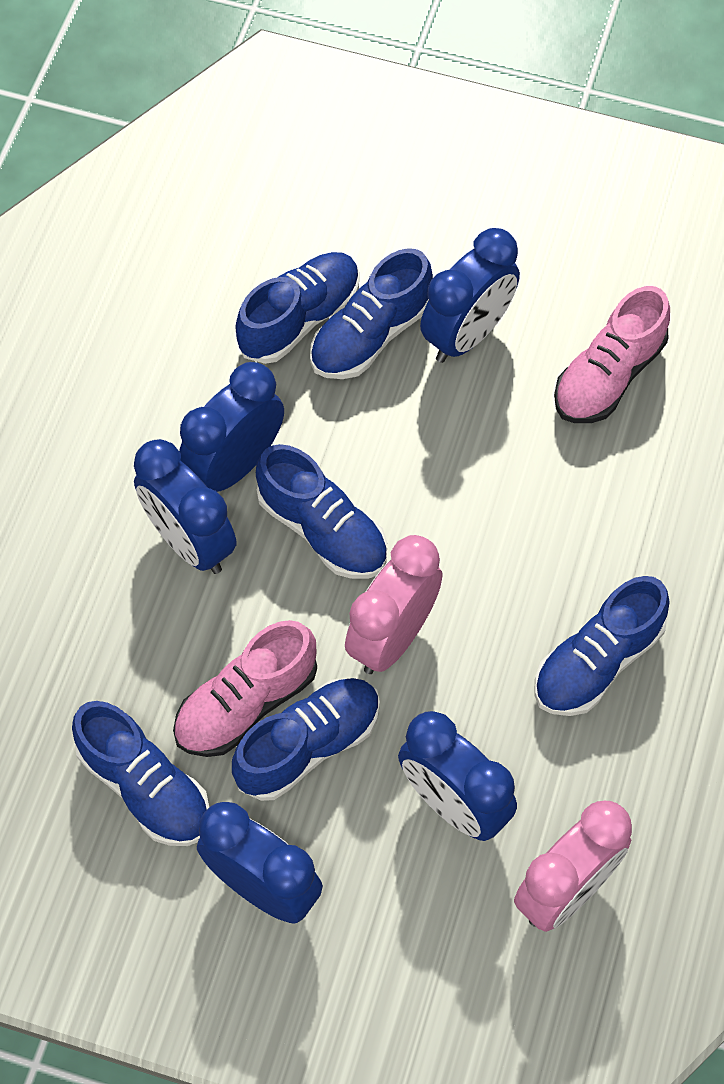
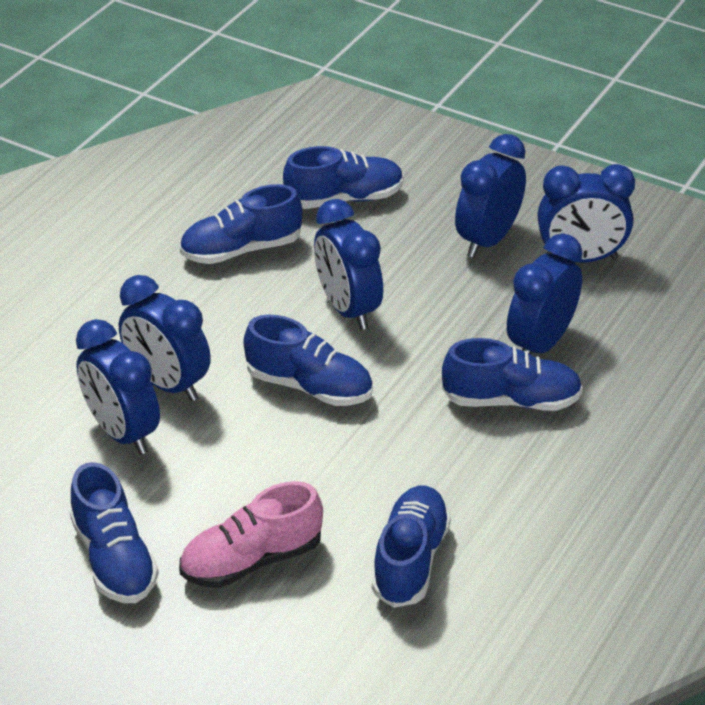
blue clock: 5 -> 6
pink clock: 2 -> 0
pink shoe: 2 -> 1

